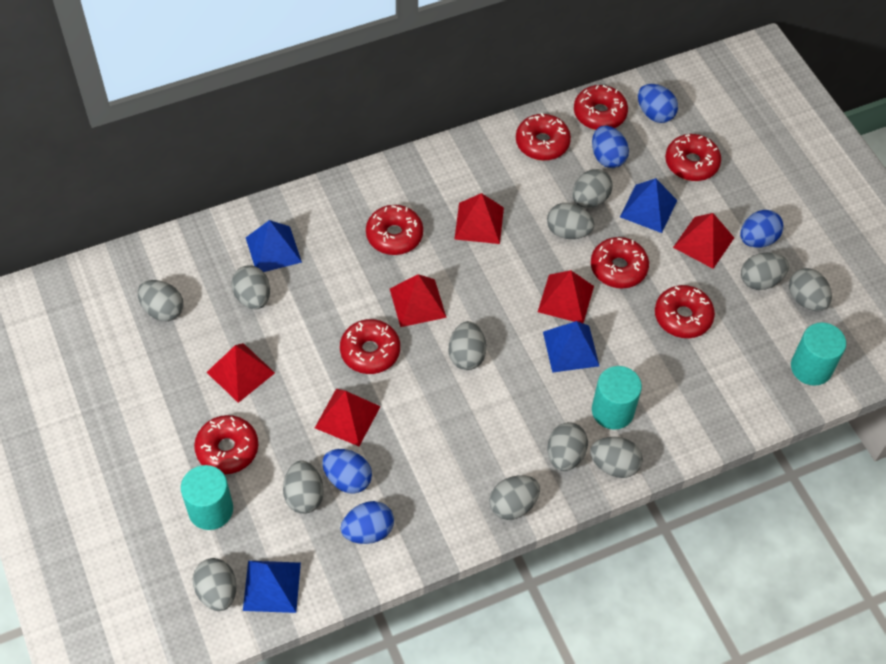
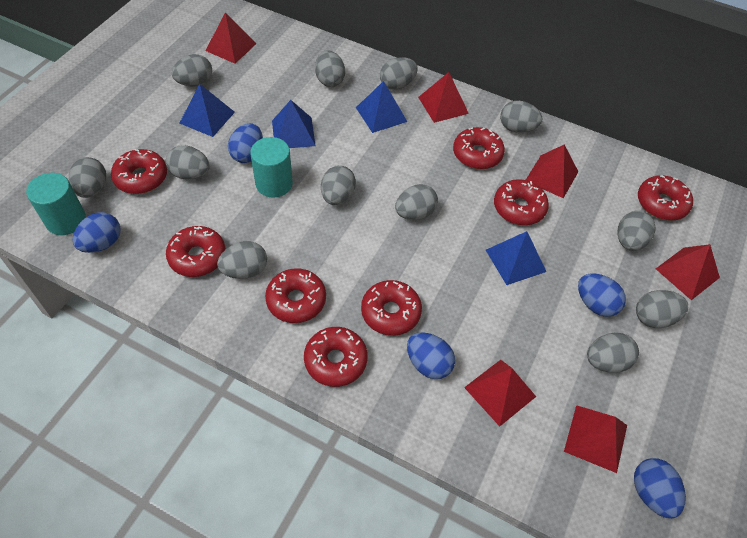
turquoise cylinder: 3 -> 2

